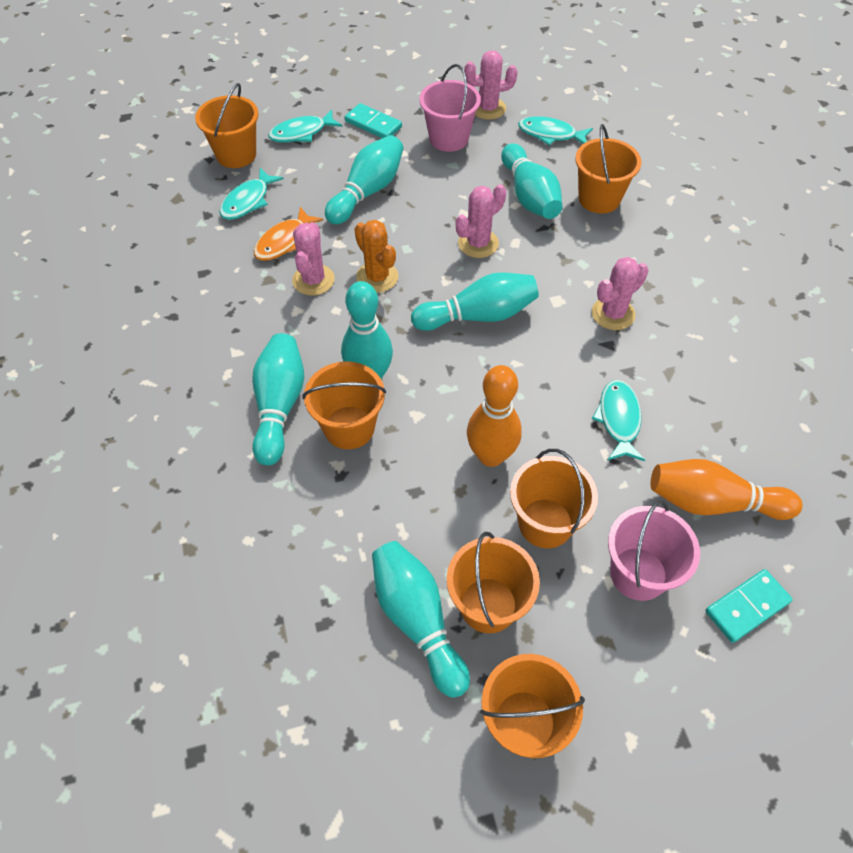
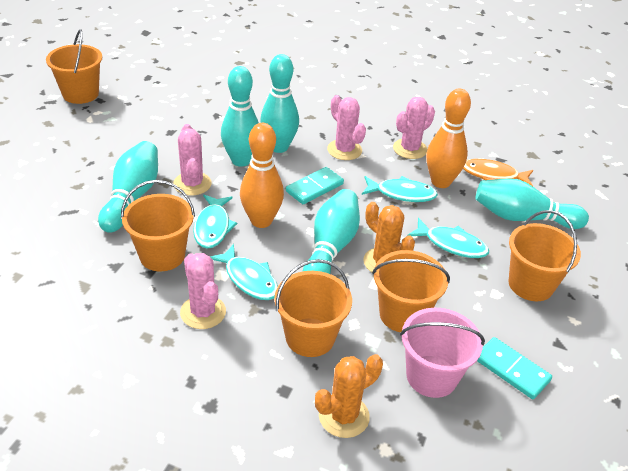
orange bucket: 6 -> 5
orange cactus: 1 -> 2
pink bucket: 2 -> 1
turquoise bowling pin: 6 -> 5

